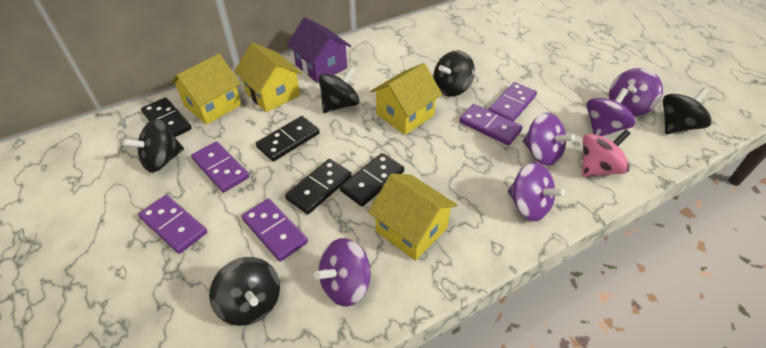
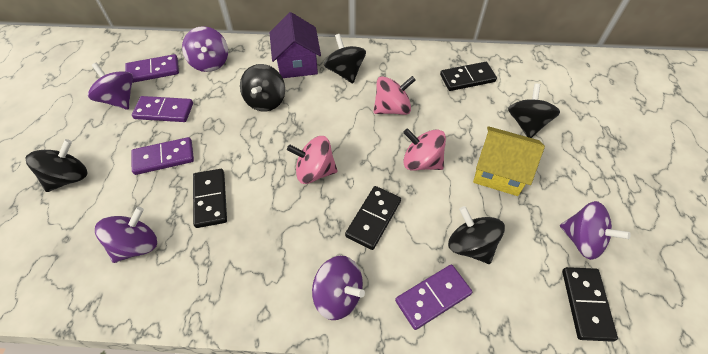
pink spinning top: 1 -> 3
purple domino: 5 -> 4
yellow house: 4 -> 1

